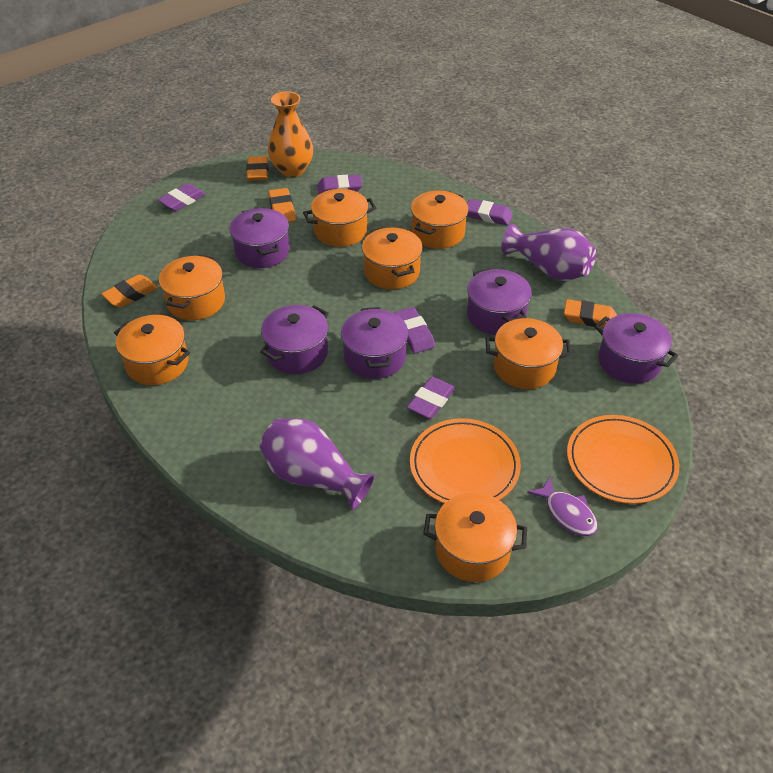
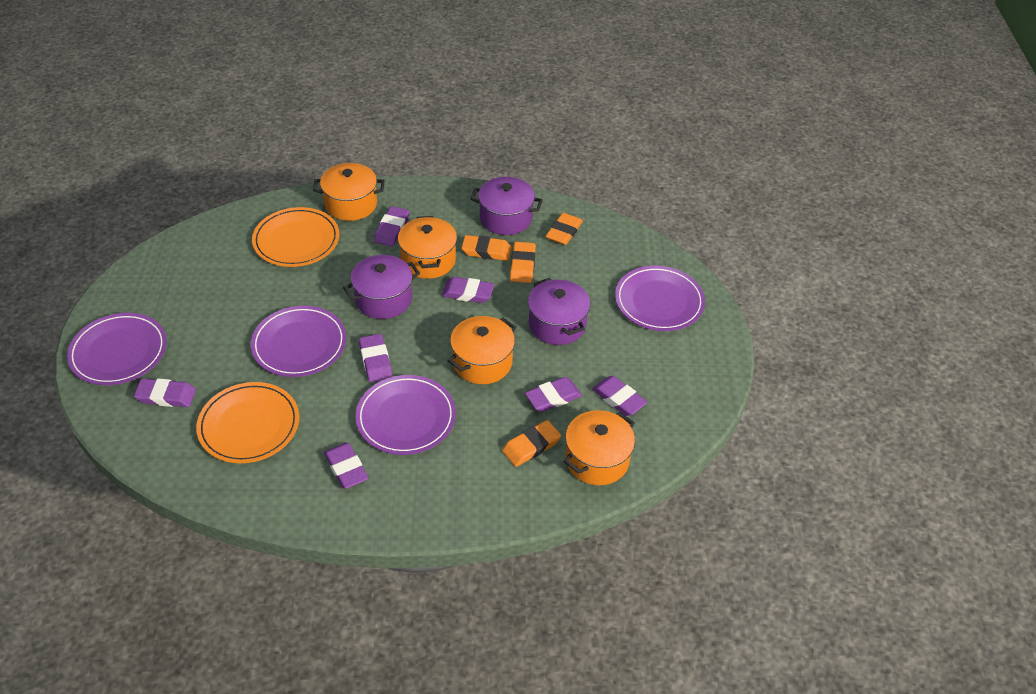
orange pot: 7 -> 4
orange vase: 1 -> 0
purple eraser: 5 -> 7
purple fish: 1 -> 0
purple plate: 0 -> 4
purple pot: 5 -> 3
purple vase: 2 -> 0

